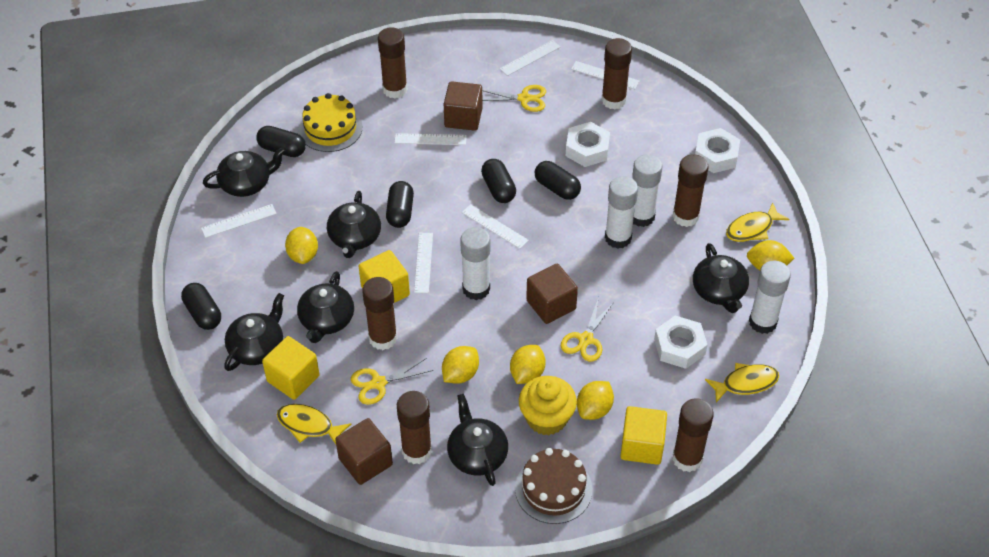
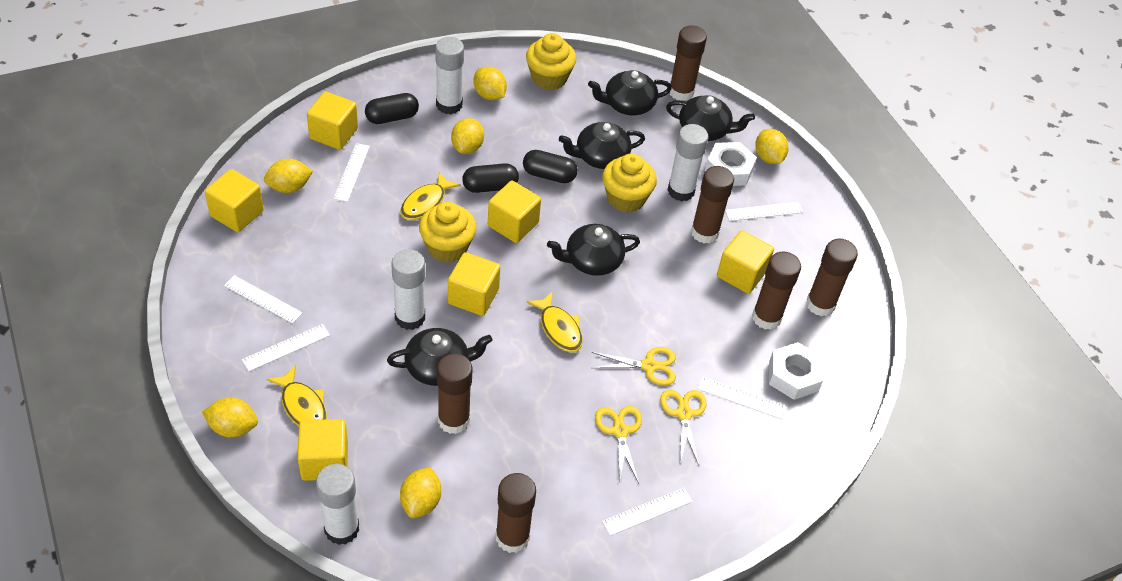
black capsule: 5 -> 3
black teapot: 6 -> 5
brown cake: 1 -> 0
brown cube: 3 -> 0
white nut: 3 -> 2
yellow cake: 1 -> 0
yellow cube: 3 -> 6
yellow cupcake: 1 -> 3
yellow lemon: 5 -> 6

